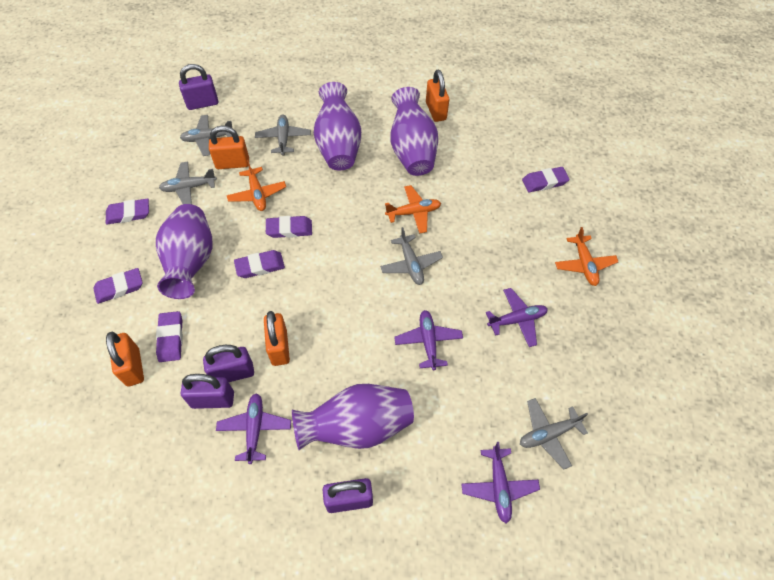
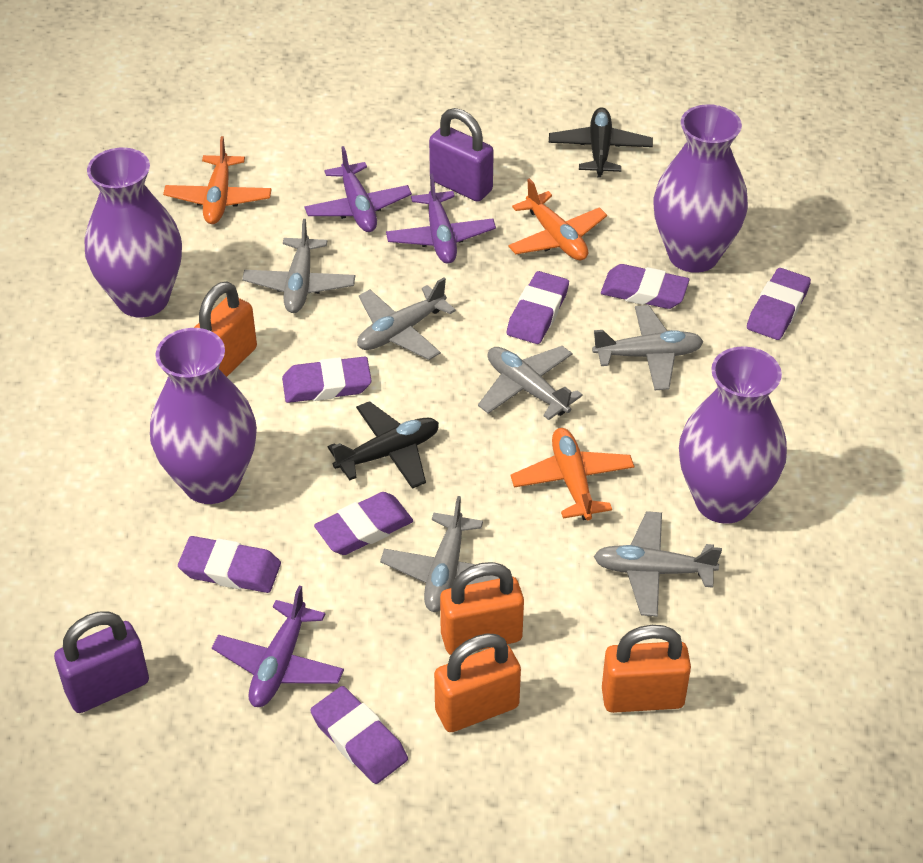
black plane: 0 -> 2
grey plane: 5 -> 6
purple eraser: 6 -> 7
purple padlock: 4 -> 2
purple plane: 4 -> 3

